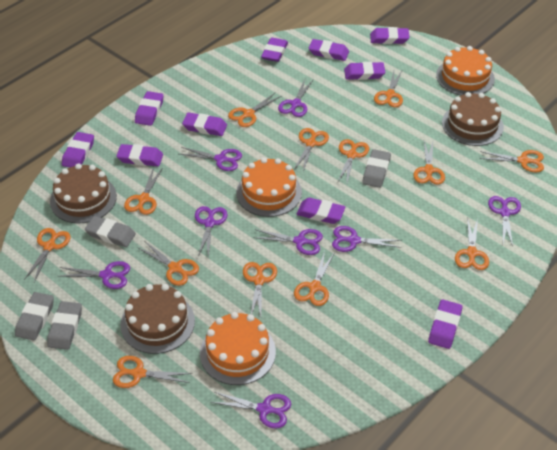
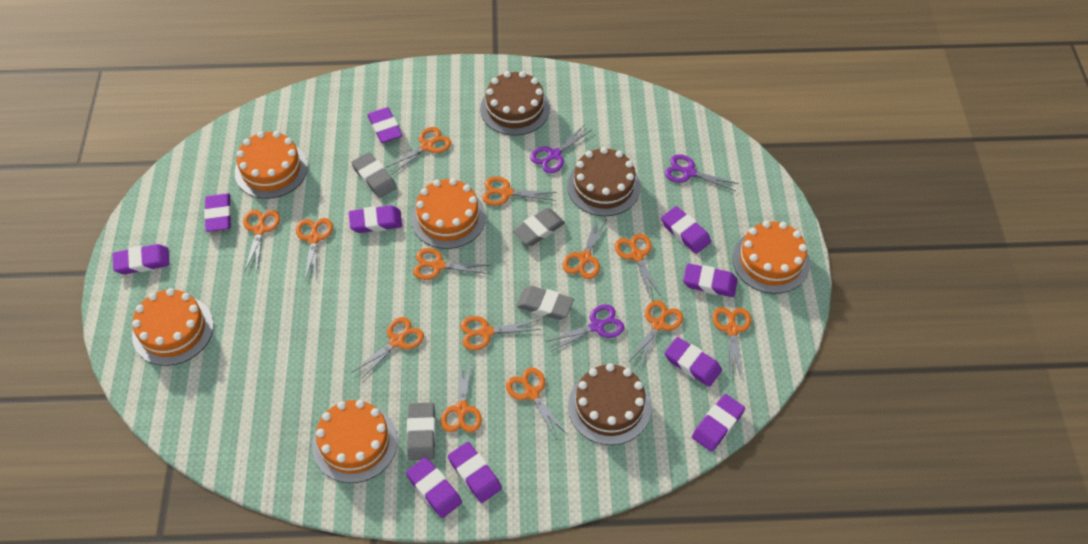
orange cake: 3 -> 5
purple scissors: 8 -> 3

